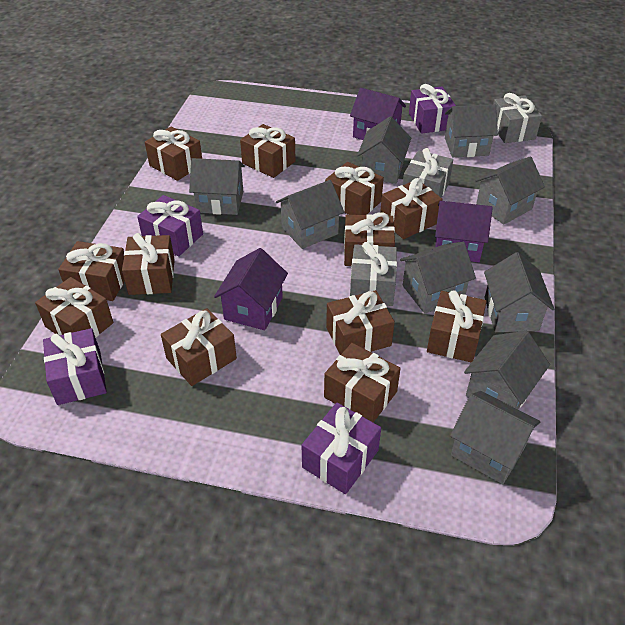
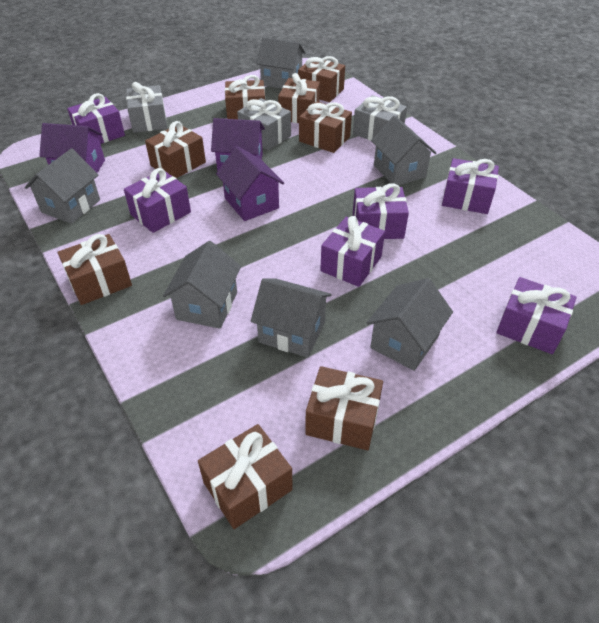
brown gift: 12 -> 8
grey house: 9 -> 6
purple gift: 4 -> 6

